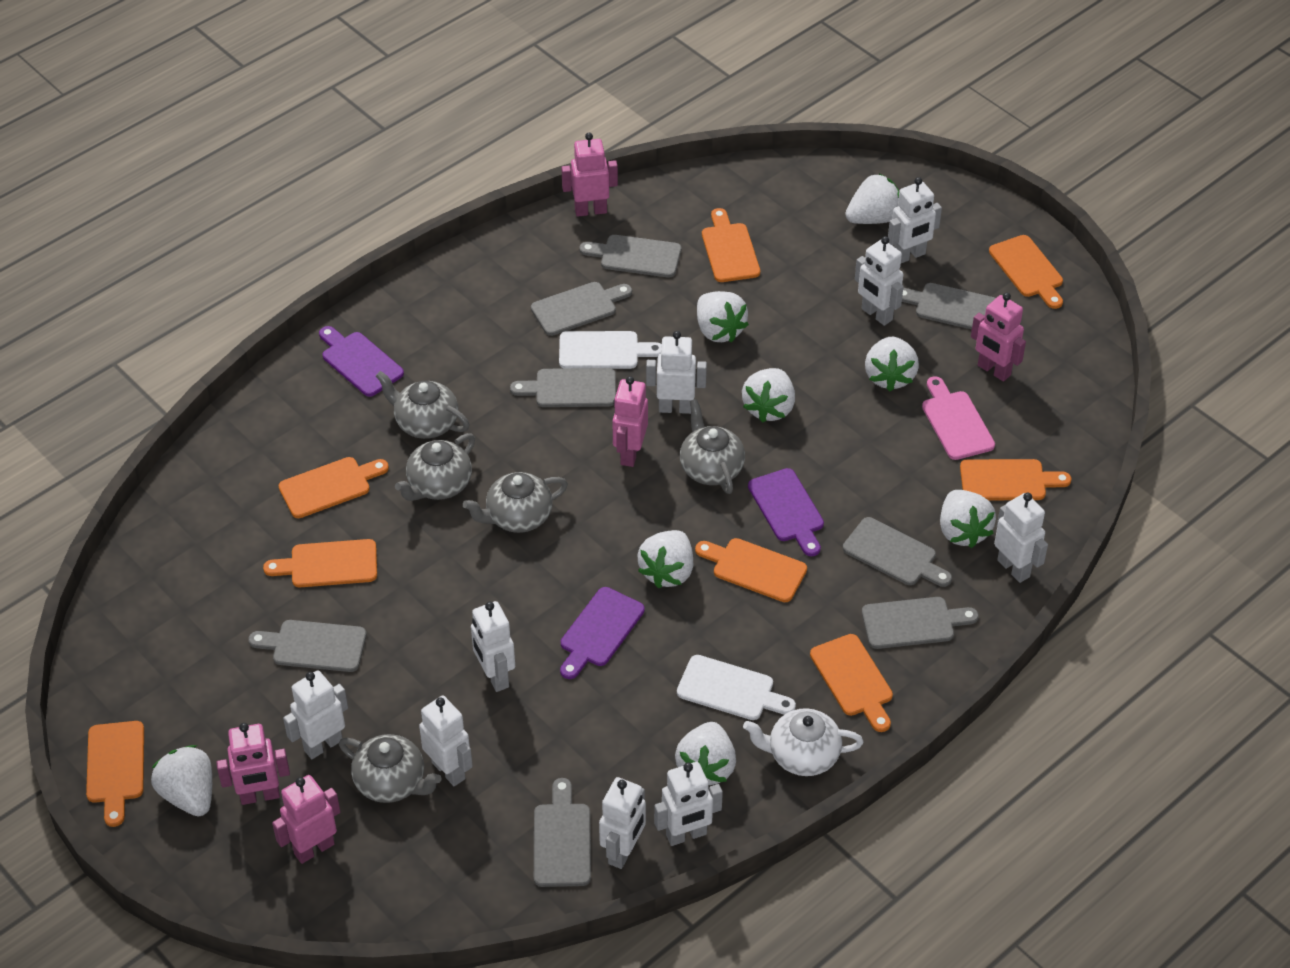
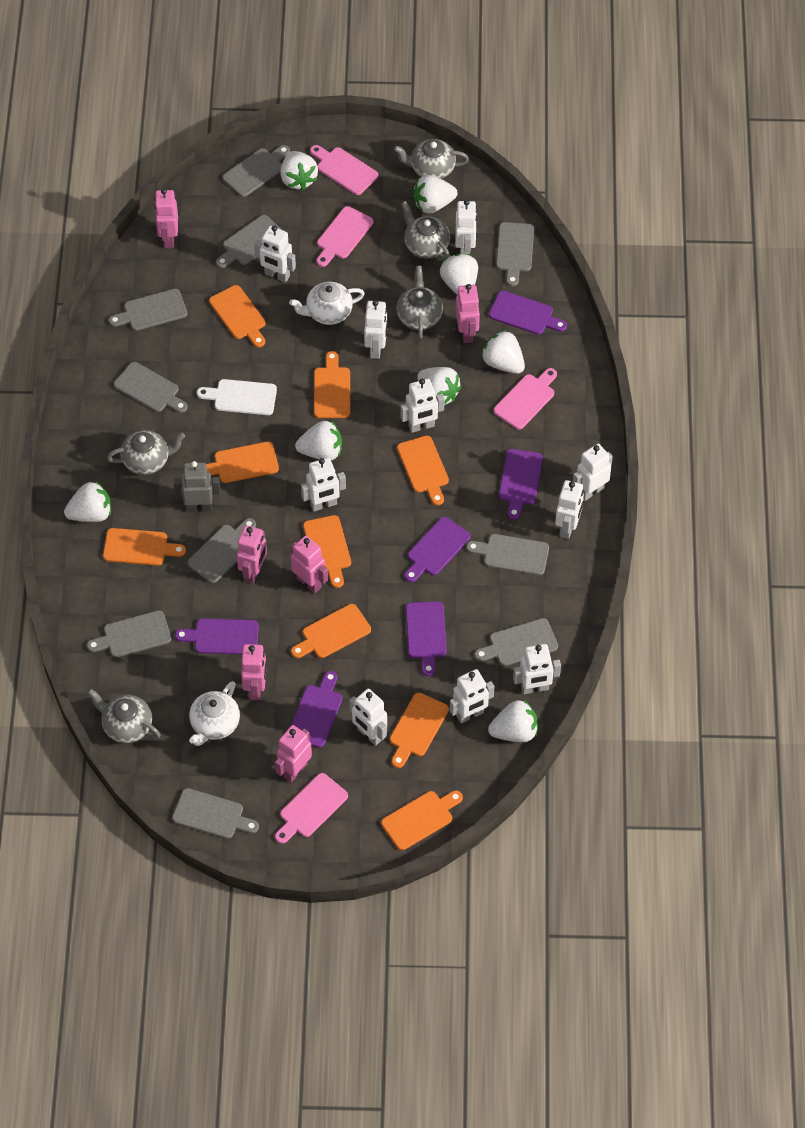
grey cutting board: 8 -> 10
grey robot: 0 -> 1
orange cutting board: 8 -> 9
pink cutting board: 1 -> 4
pink robot: 5 -> 6
purple cutting board: 3 -> 6
white cutting board: 2 -> 1
white robot: 9 -> 10
white teapot: 1 -> 2

